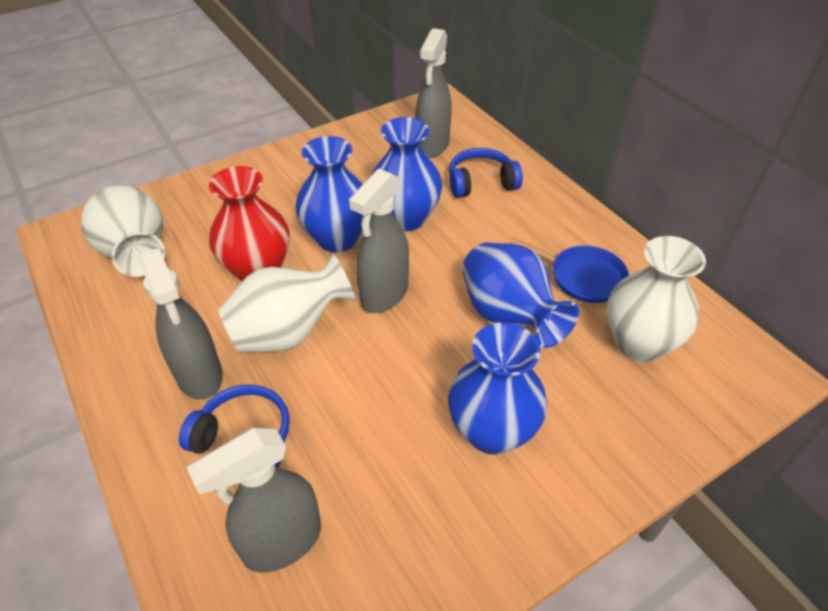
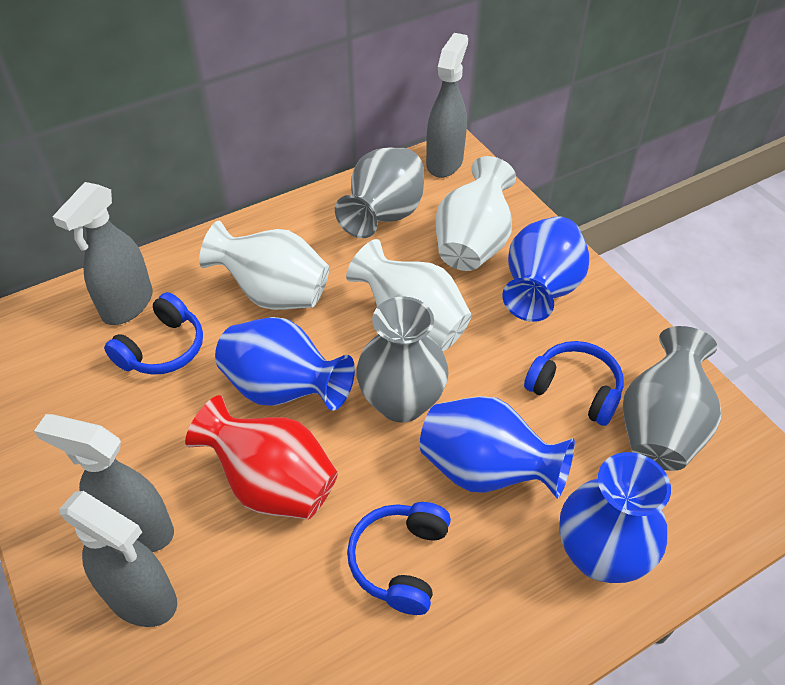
blue headphones: 2 -> 3
blue pan: 1 -> 0
grey vase: 0 -> 3

